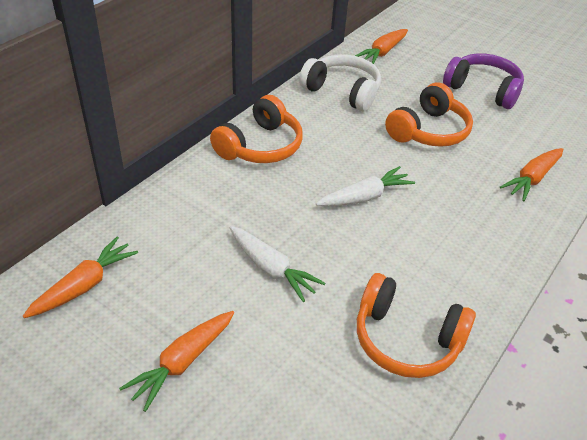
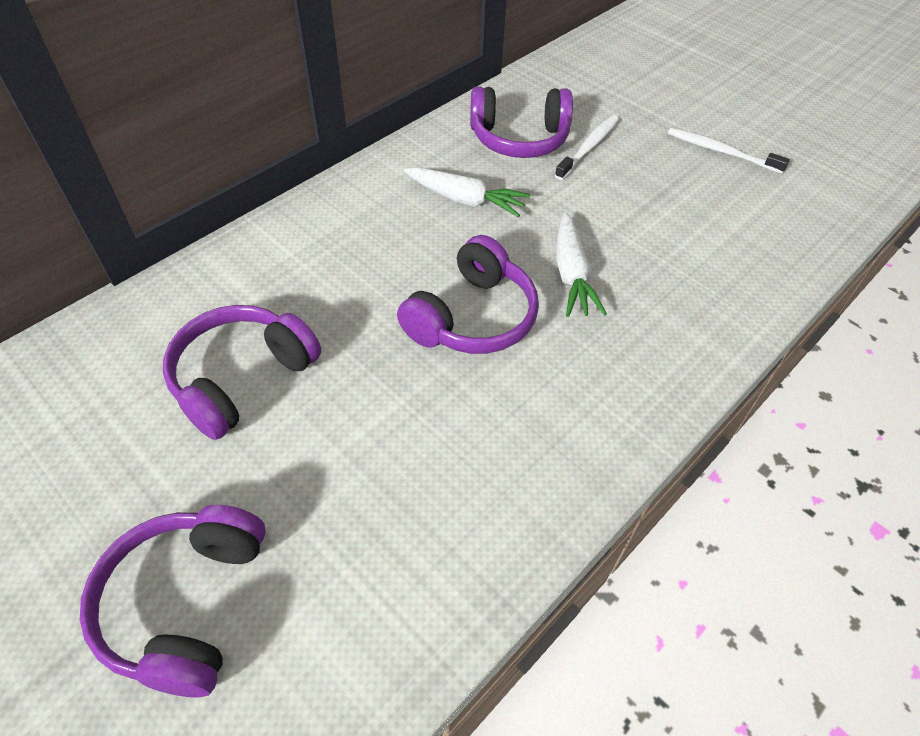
orange carrot: 4 -> 0
orange headphones: 3 -> 0
purple headphones: 1 -> 4
white headphones: 1 -> 0
white toothbrush: 0 -> 2

